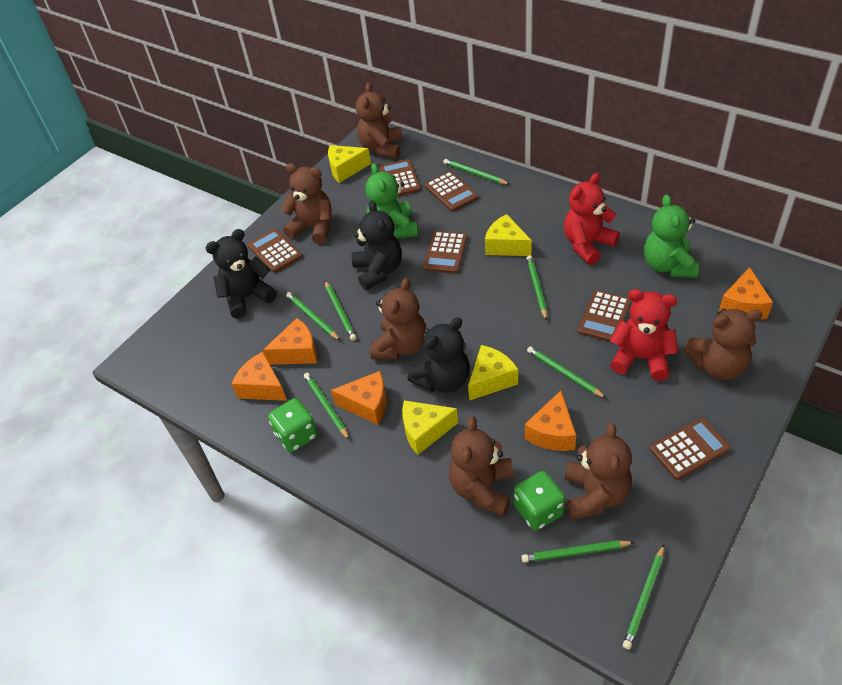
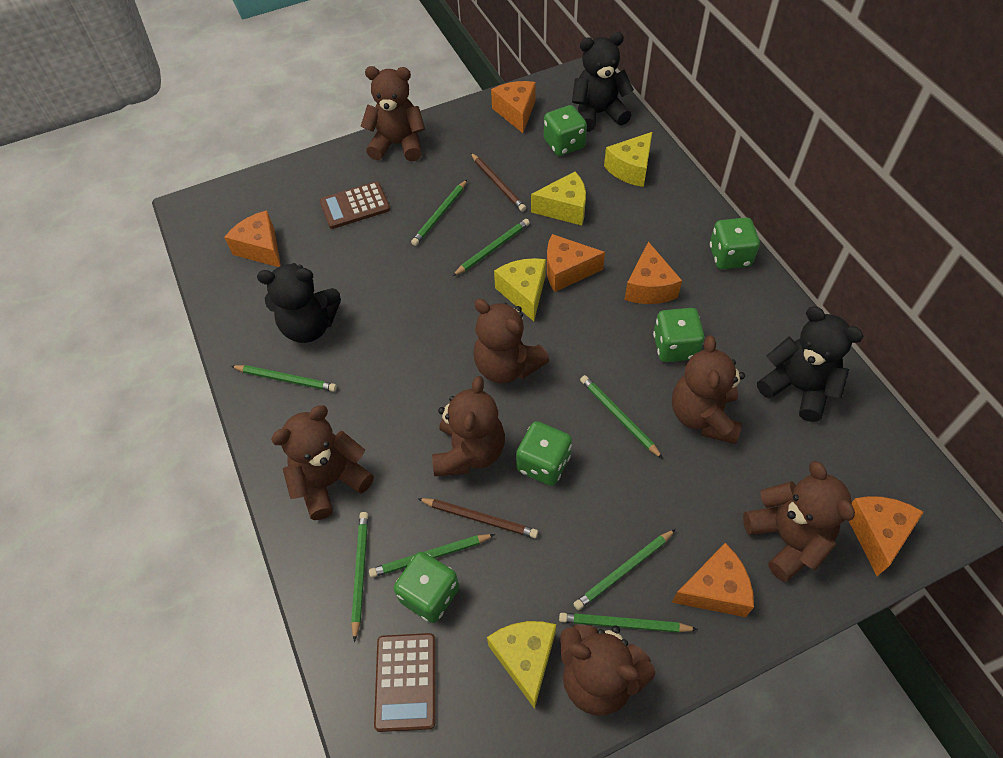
brown calculator: 6 -> 2
brown pencil: 0 -> 2
brown teddy bear: 6 -> 7
green dice: 2 -> 5
green teddy bear: 2 -> 0
orange cheese: 5 -> 6
red teddy bear: 2 -> 0

